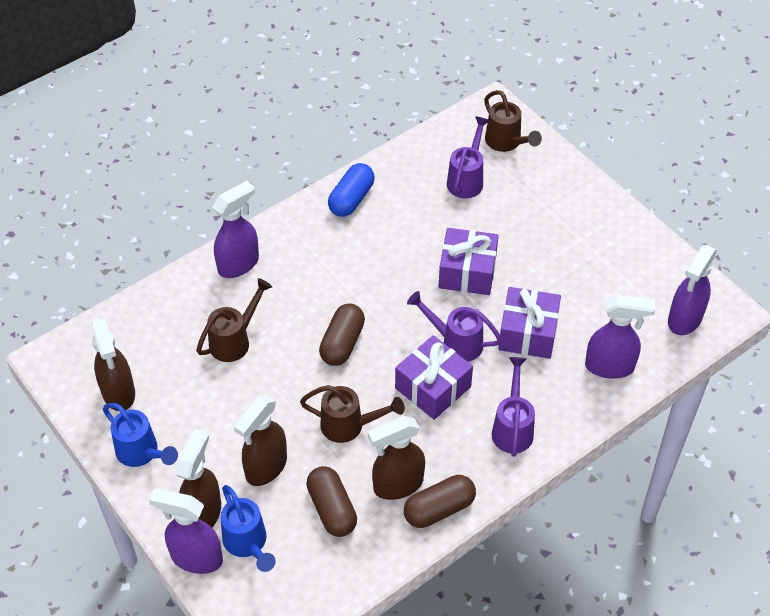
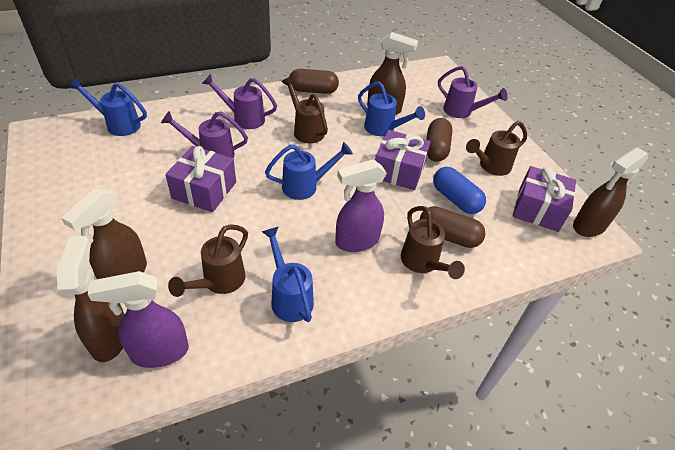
blue watering can: 2 -> 4
brown watering can: 3 -> 4
purple spray bottle: 4 -> 2

